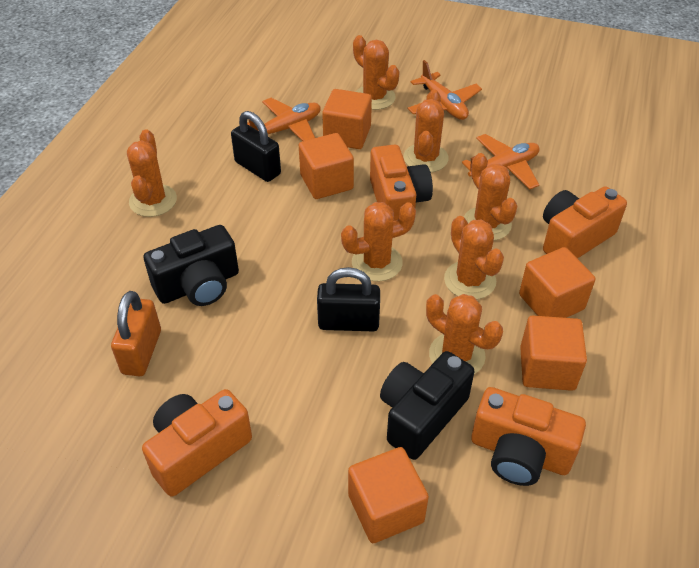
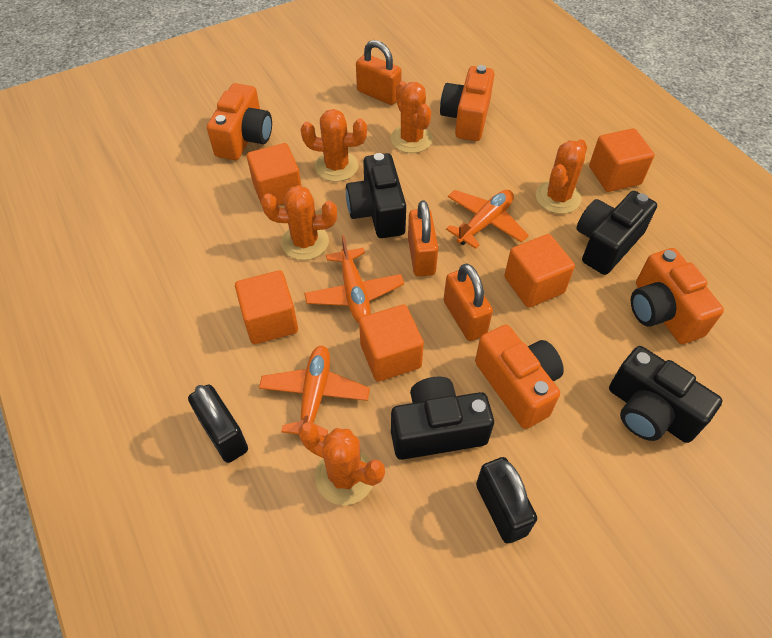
black camera: 2 -> 4
orange cactus: 7 -> 5
orange padlock: 1 -> 3

